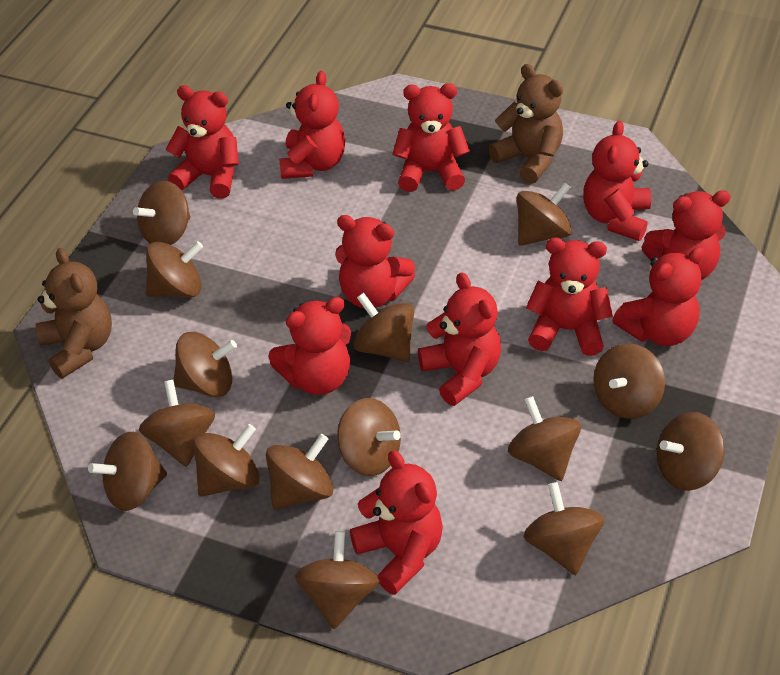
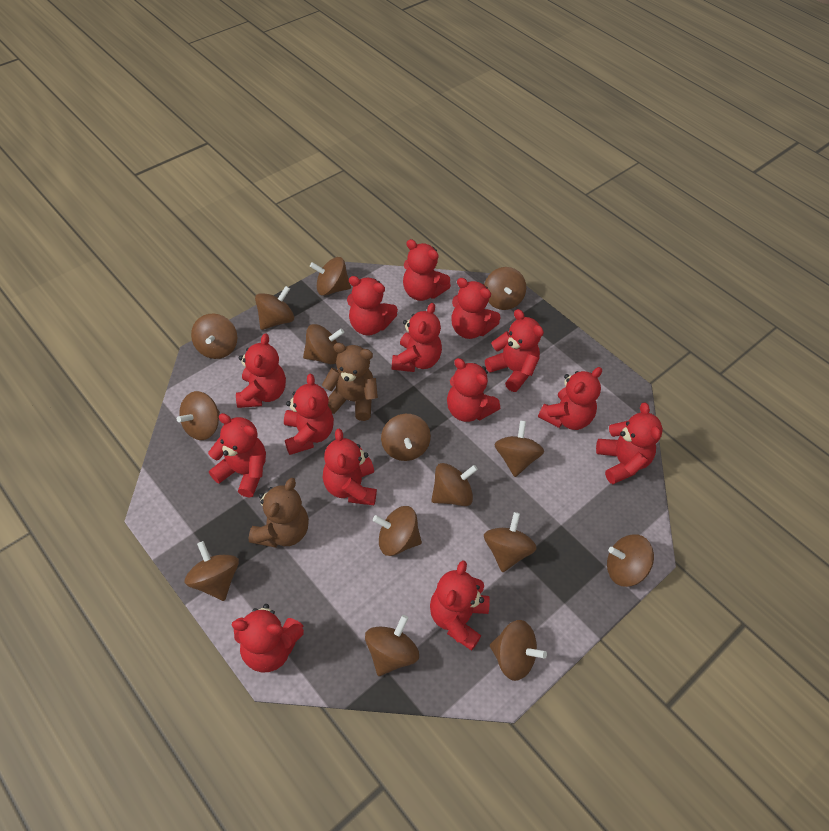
red teddy bear: 11 -> 14

